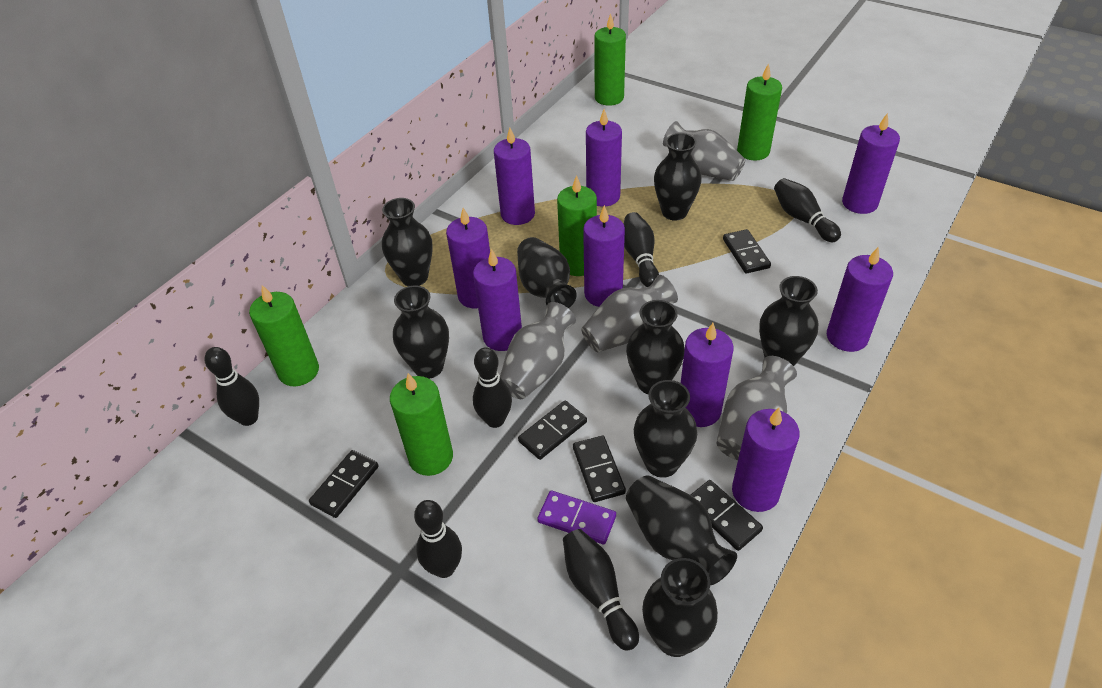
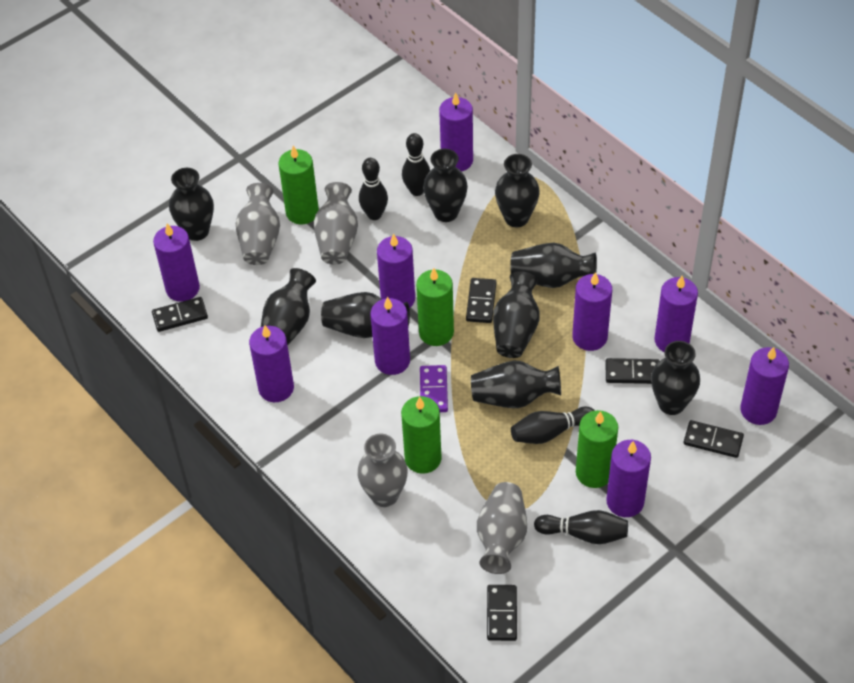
black bowling pin: 6 -> 4
green candle: 5 -> 4

